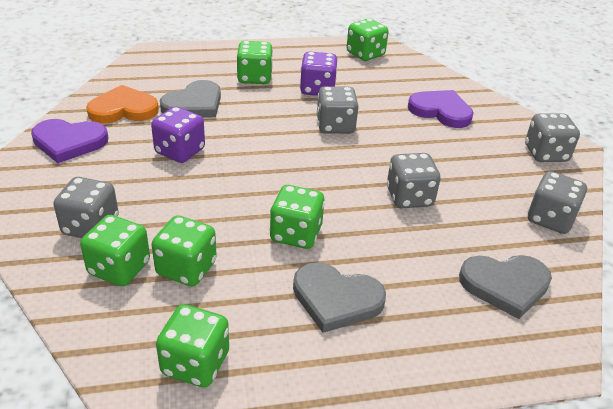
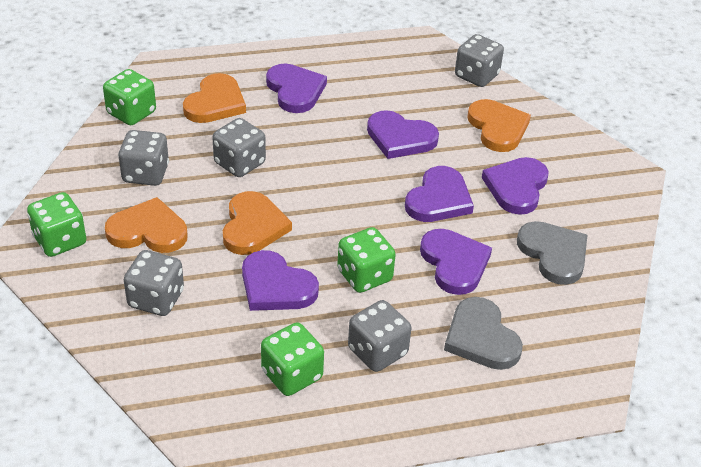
green dice: 6 -> 4
grey heart: 3 -> 2
orange heart: 1 -> 4
purple dice: 2 -> 0
purple heart: 2 -> 6

